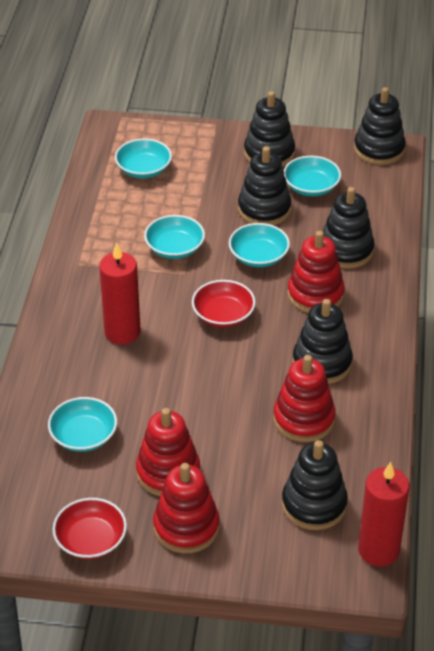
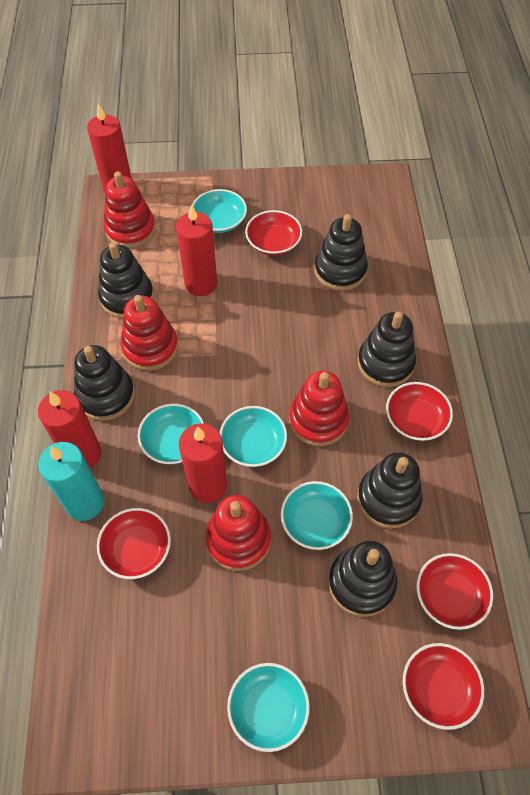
red bowl: 2 -> 5
red candle: 2 -> 4
turquoise candle: 0 -> 1

